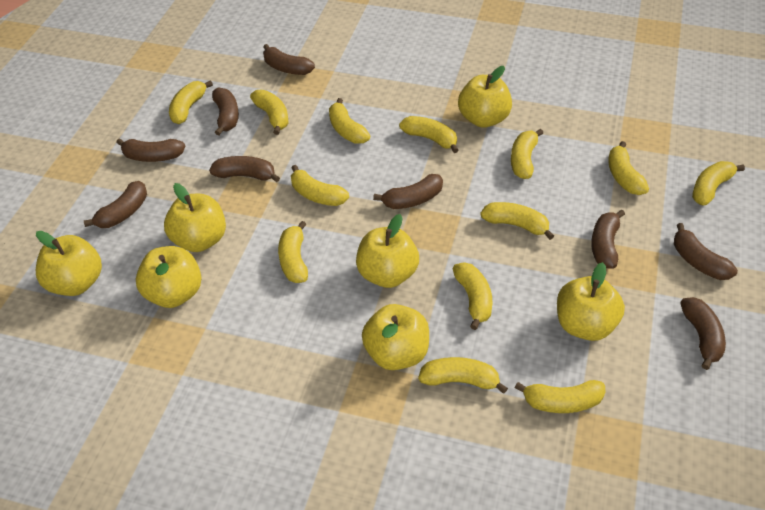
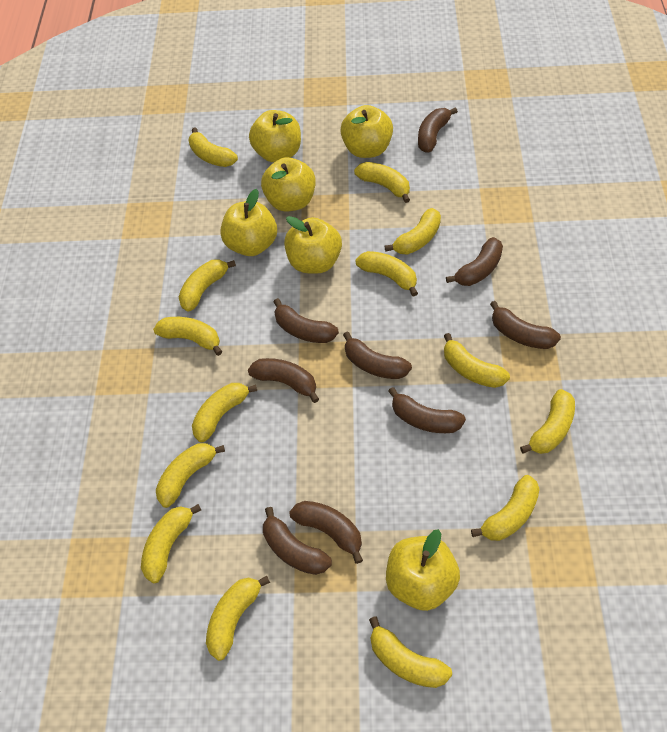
yellow apple: 7 -> 6
yellow banana: 13 -> 14

